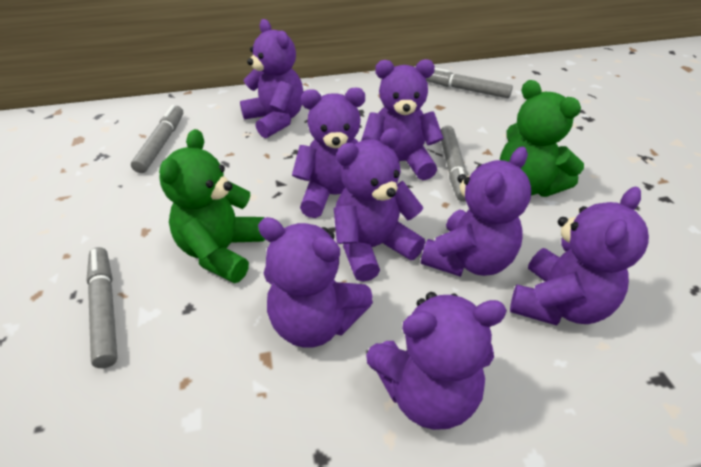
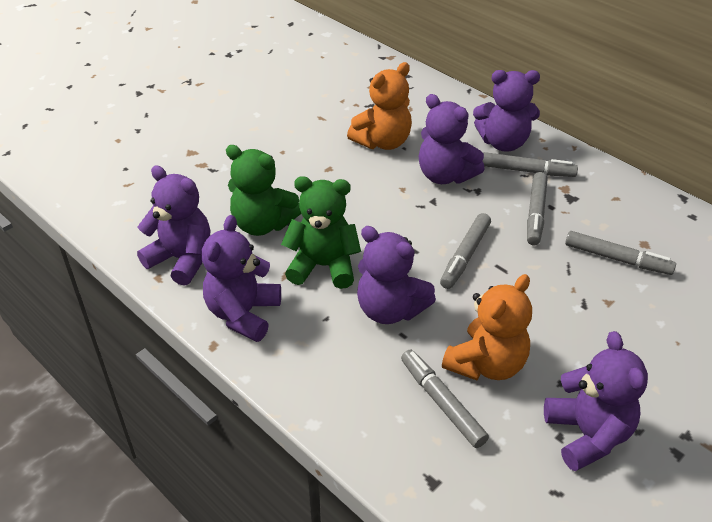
grey marker: 4 -> 5
orange teddy bear: 0 -> 2
purple teddy bear: 8 -> 6

